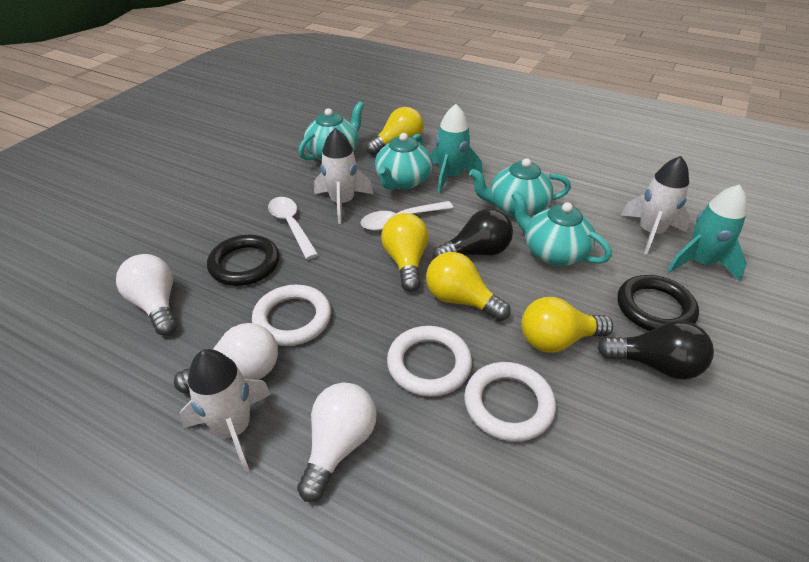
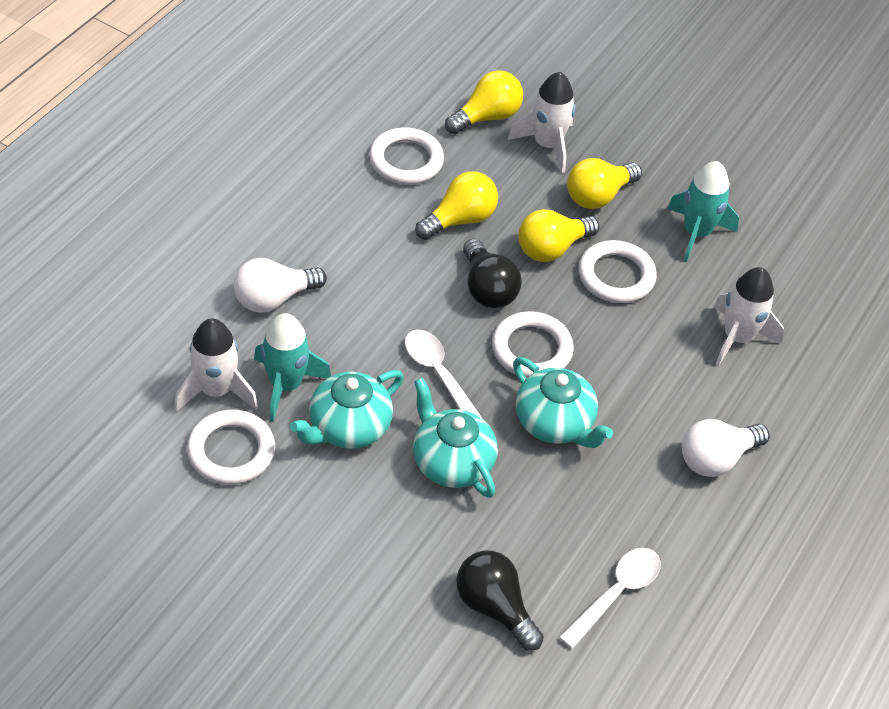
black ring: 2 -> 0
turquoise teapot: 4 -> 3
white light bulb: 3 -> 2
white ring: 3 -> 4

